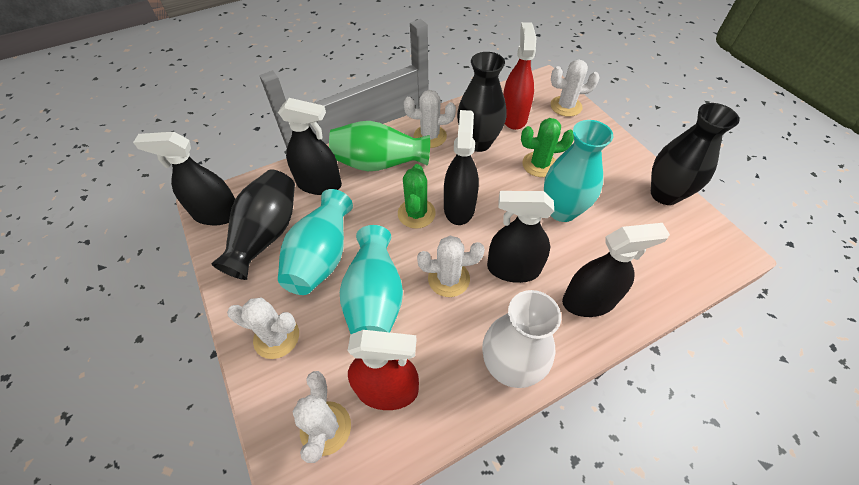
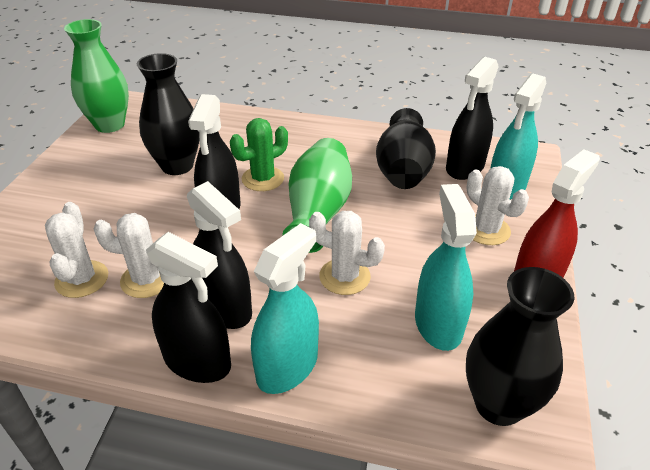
black spray bottle: 5 -> 4
green cactus: 2 -> 1
green vase: 1 -> 2
red spray bottle: 2 -> 1
turquoise spray bottle: 0 -> 3
turquoise vase: 3 -> 0
white cactus: 5 -> 4
white vase: 1 -> 0

